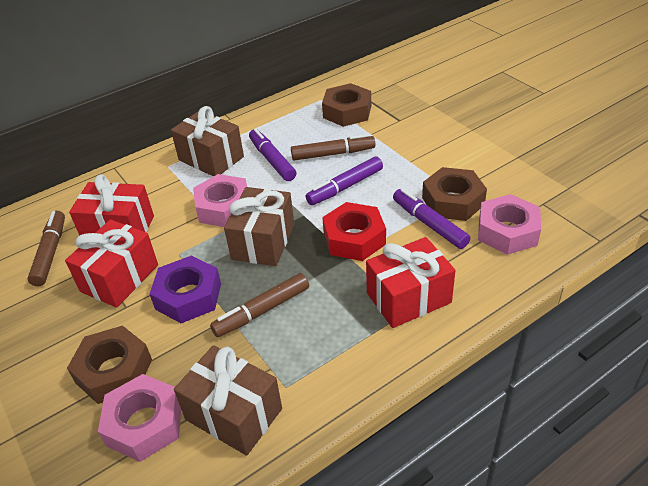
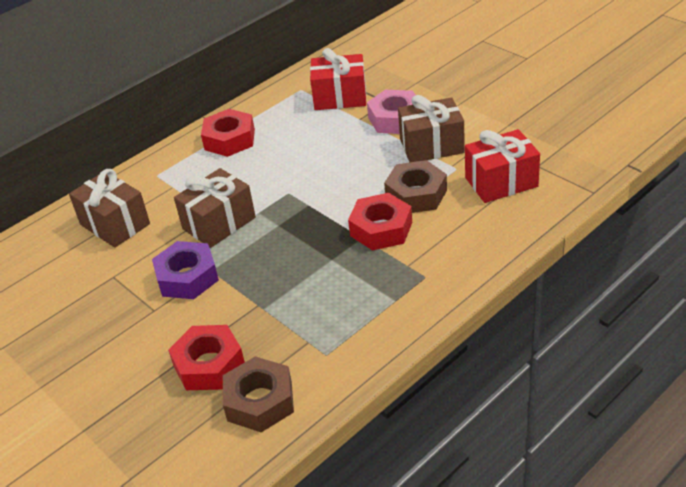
brown marker: 3 -> 0
brown nut: 3 -> 2
pink nut: 3 -> 1
purple marker: 3 -> 0
red gift: 3 -> 2
red nut: 1 -> 3

